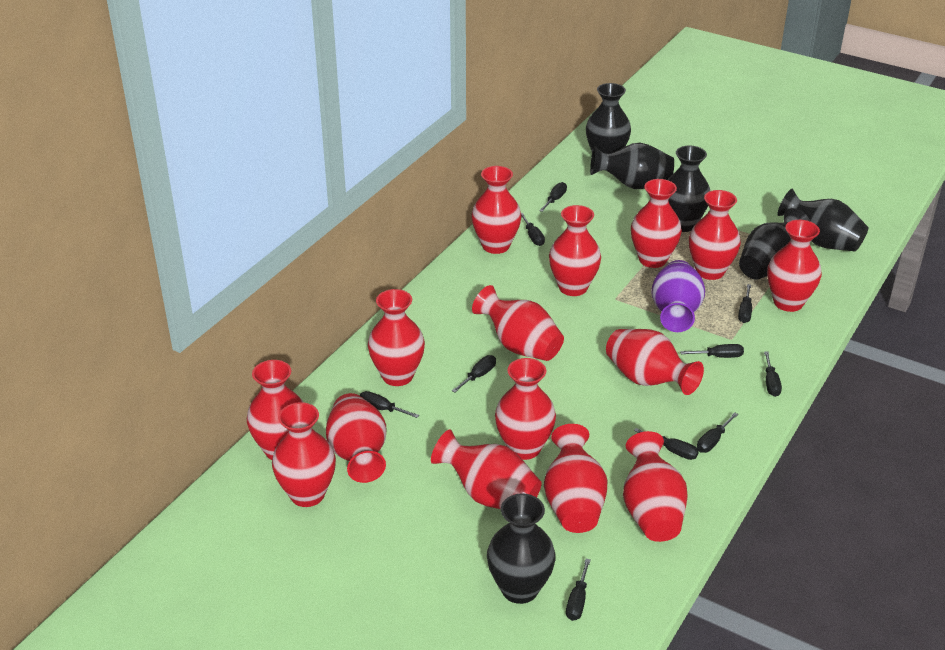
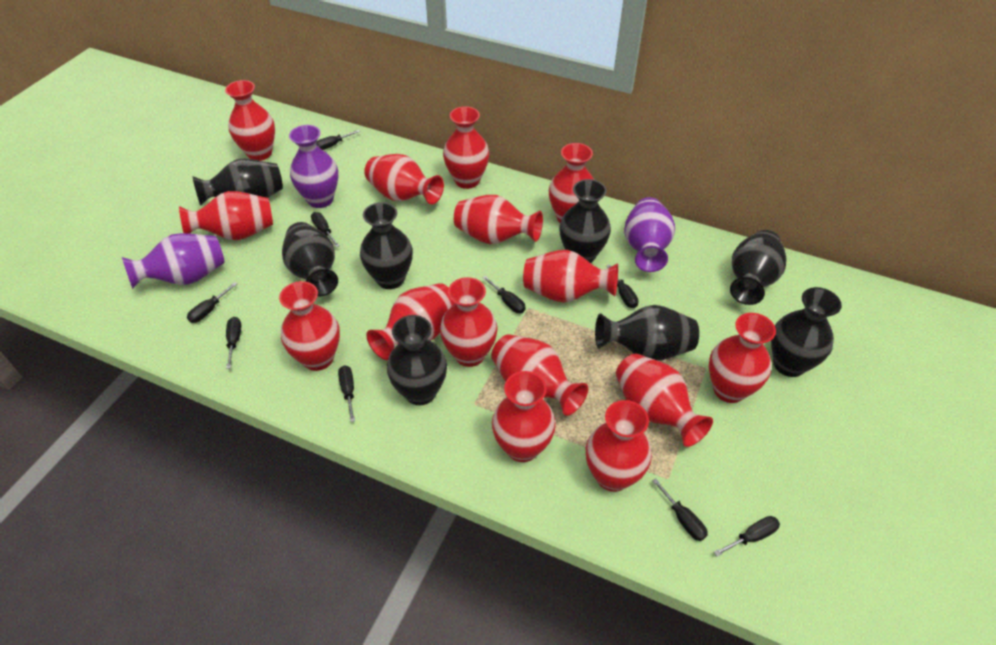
black screwdriver: 10 -> 9
black vase: 6 -> 8
purple vase: 1 -> 3

